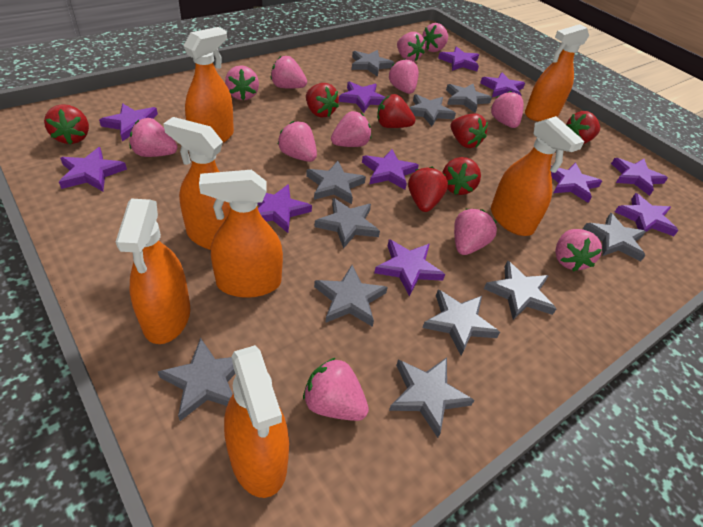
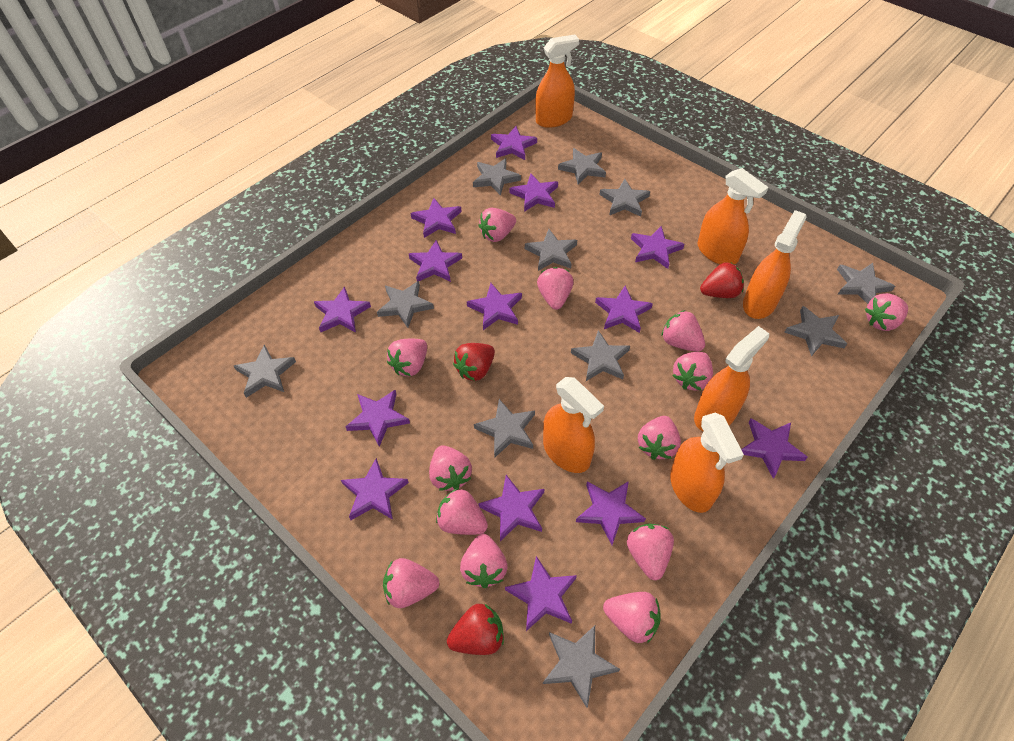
orange spray bottle: 7 -> 6
pink strawberry: 12 -> 13
purple star: 11 -> 14
red strawberry: 7 -> 3

